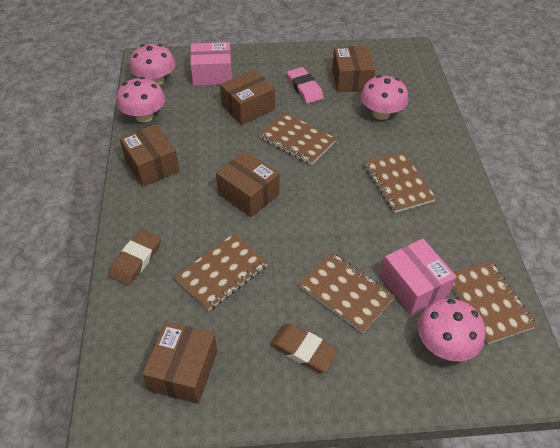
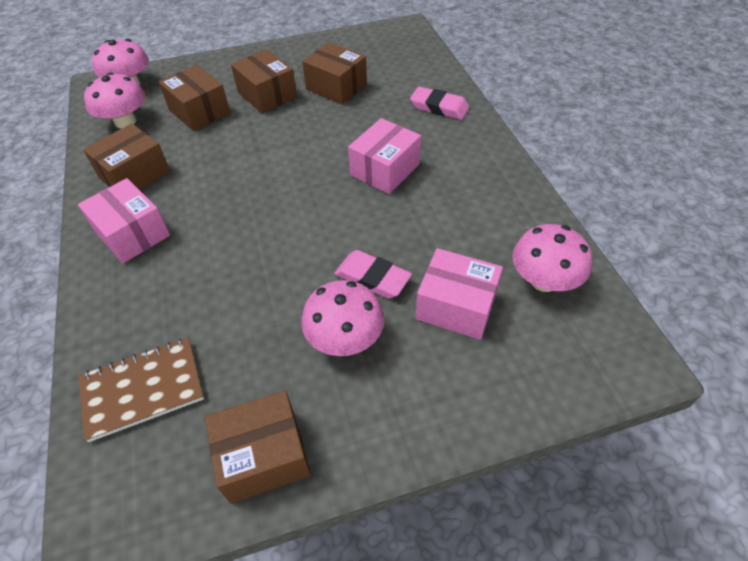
brown eraser: 2 -> 0
brown notebook: 5 -> 1
pink box: 2 -> 3
pink eraser: 1 -> 2

